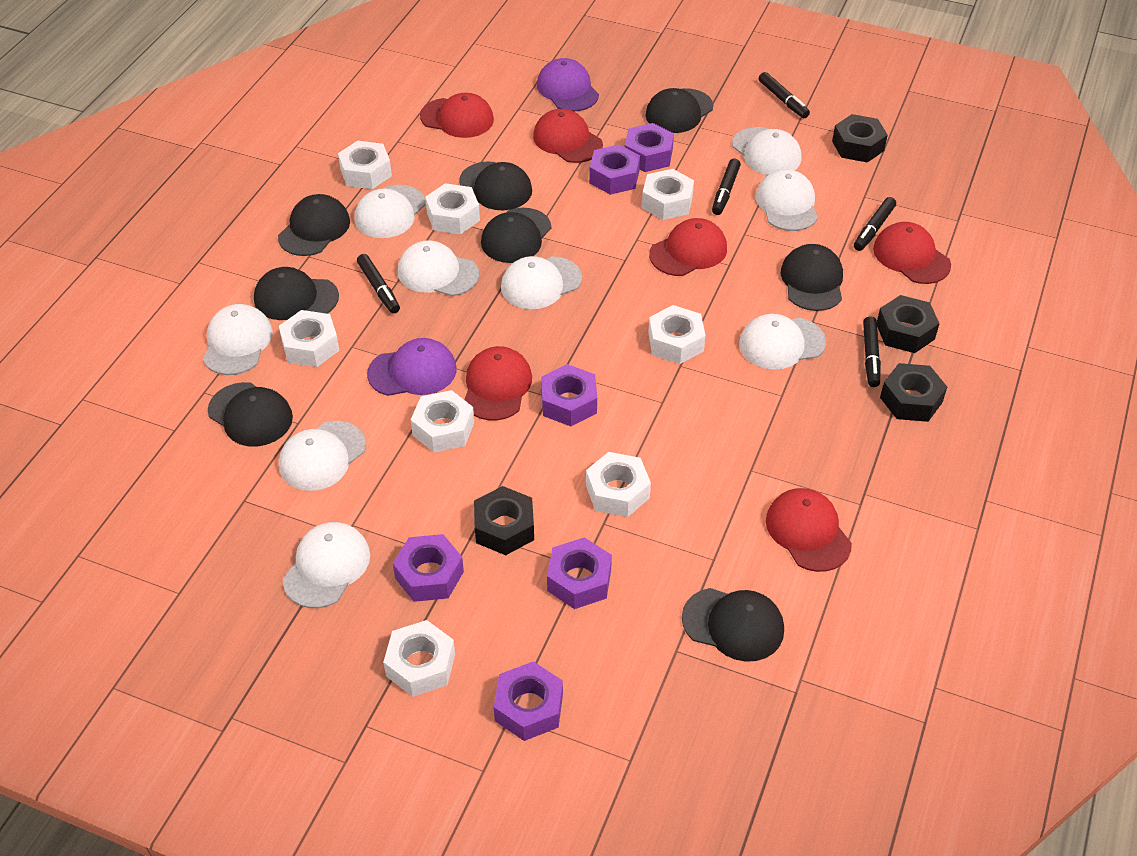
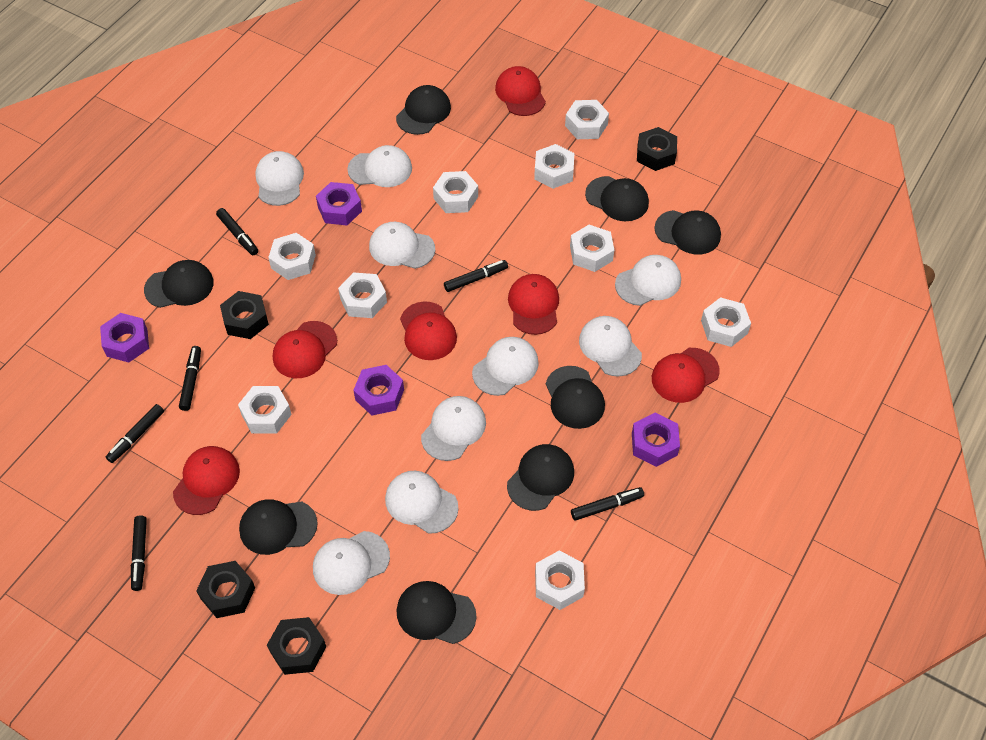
black marker: 5 -> 6
purple cap: 2 -> 0
purple nut: 6 -> 4
white nut: 8 -> 9

